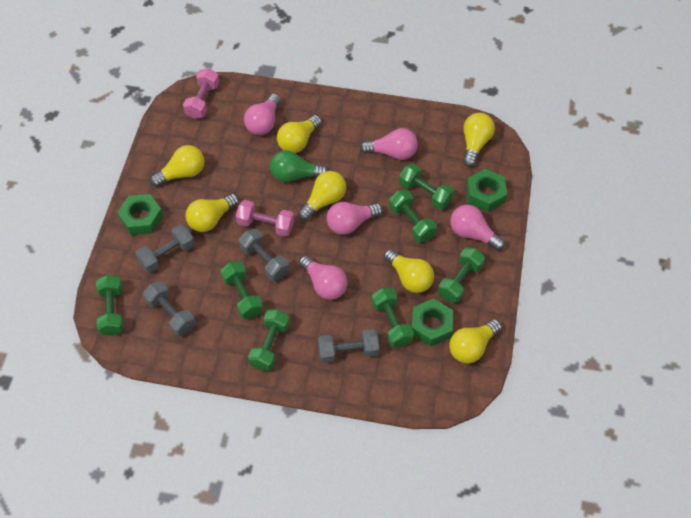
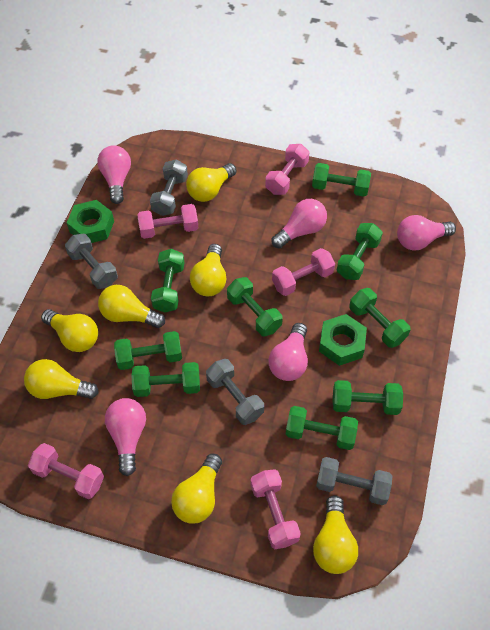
green dumbbell: 7 -> 9
green light bulb: 1 -> 0
green nut: 3 -> 2
pink dumbbell: 2 -> 5

